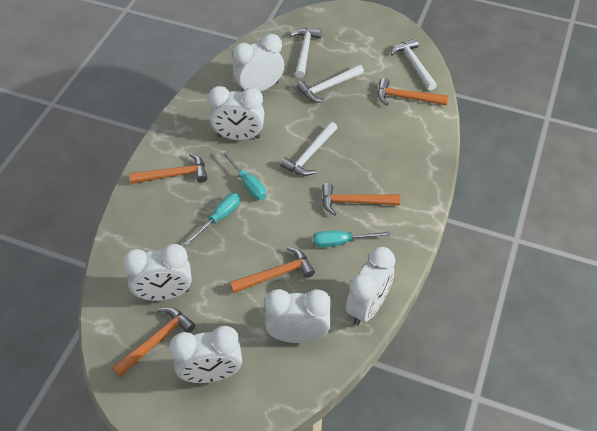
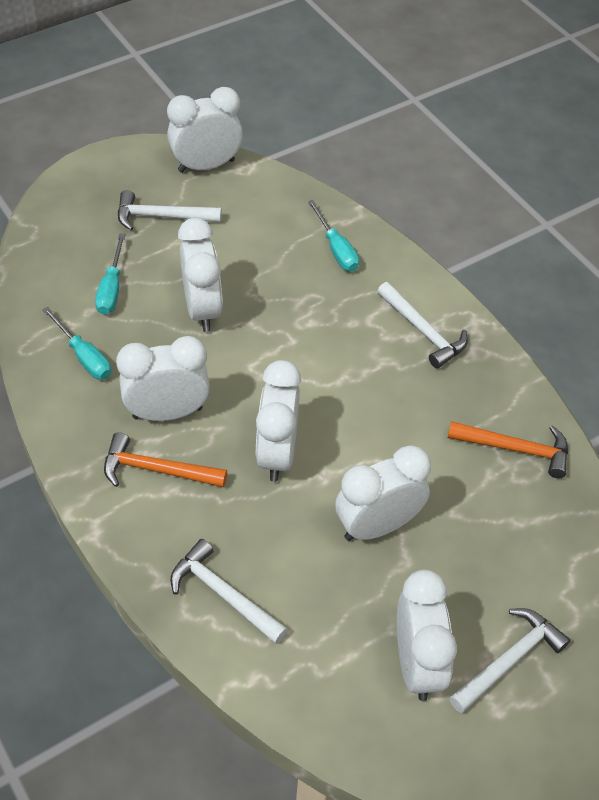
orange hammer: 5 -> 2

